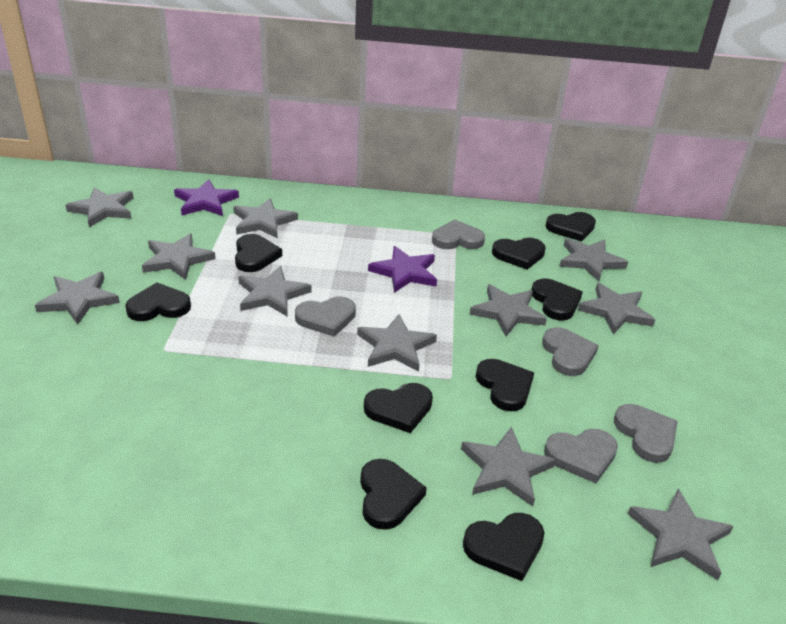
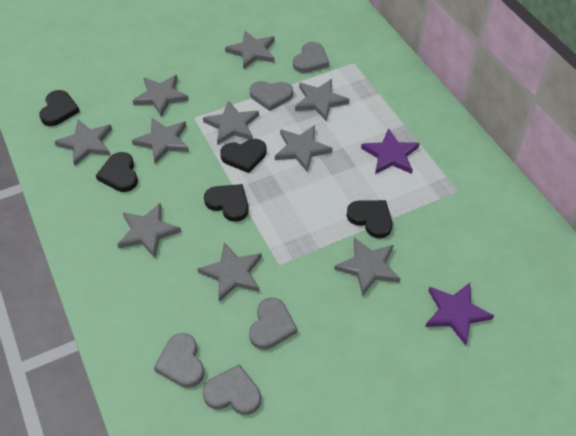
black heart: 9 -> 5
grey star: 11 -> 10

